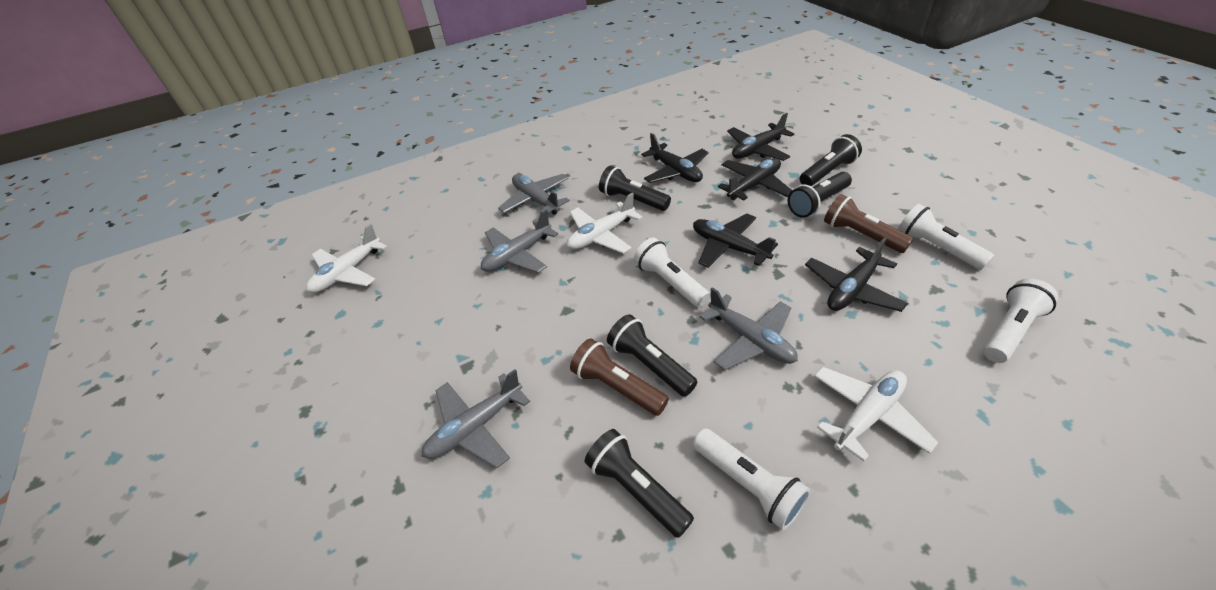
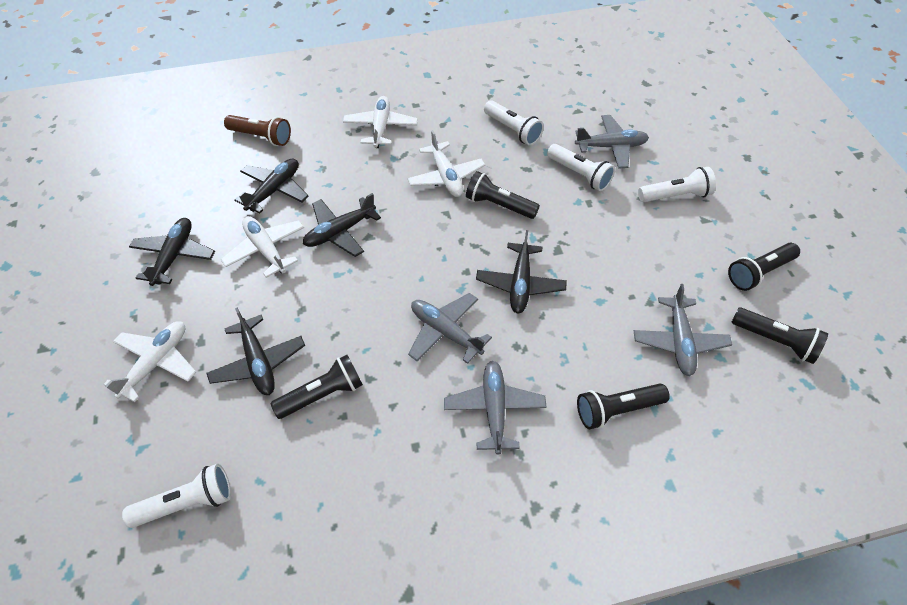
brown flashlight: 2 -> 1
white plane: 3 -> 4

